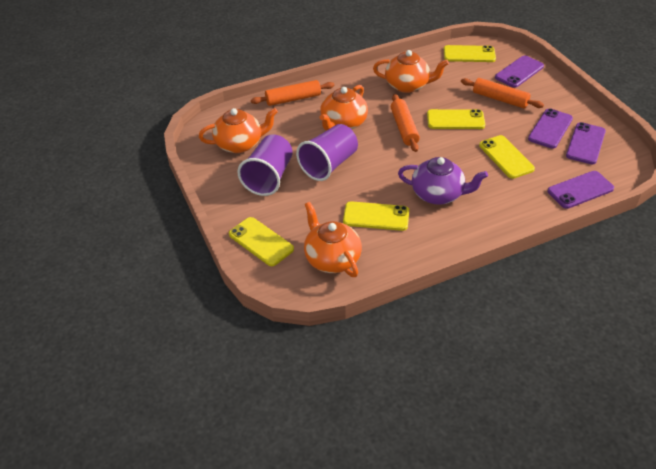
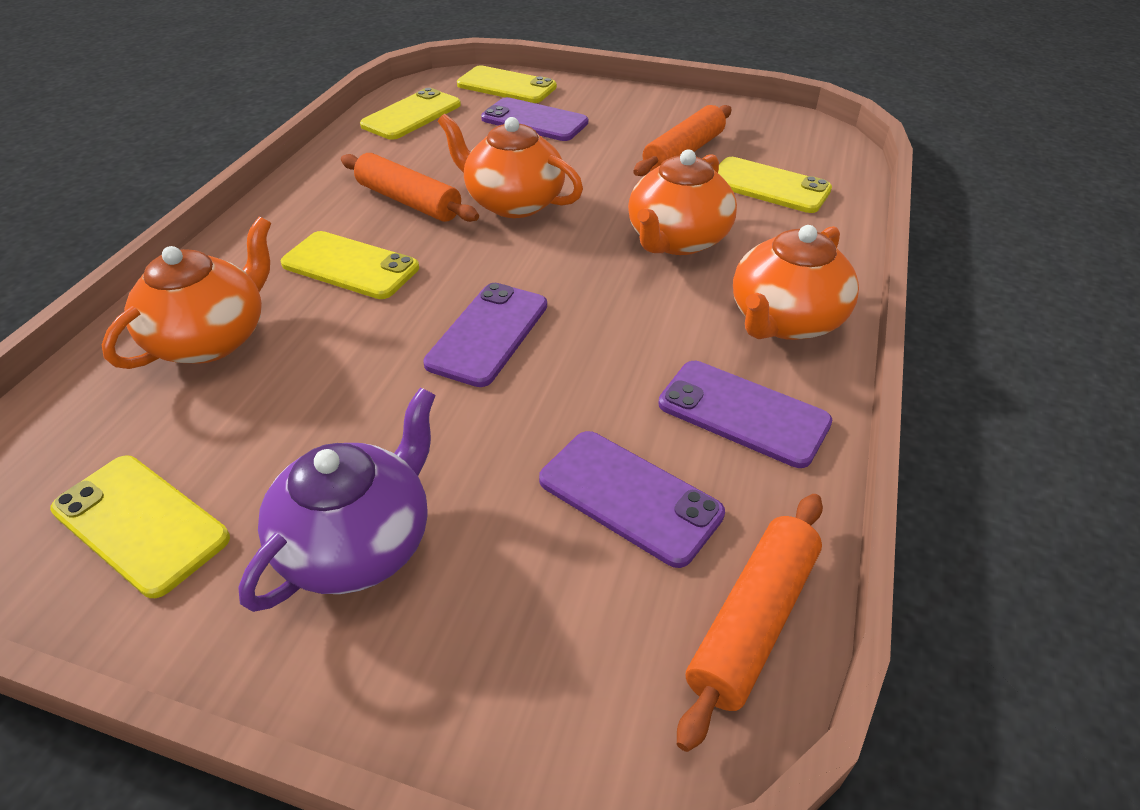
purple cup: 2 -> 0

